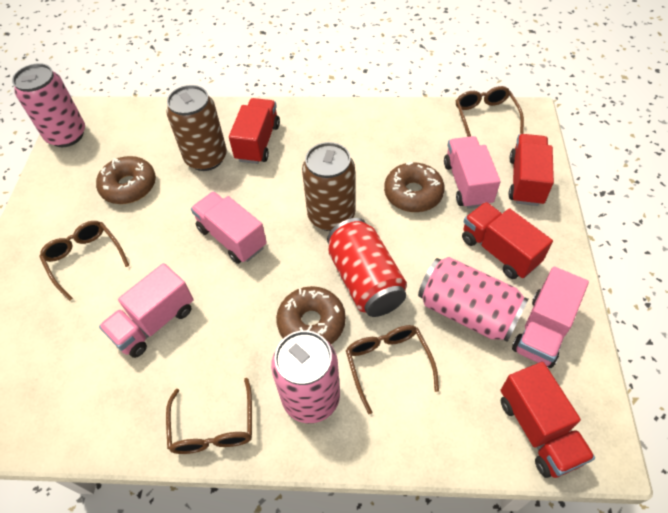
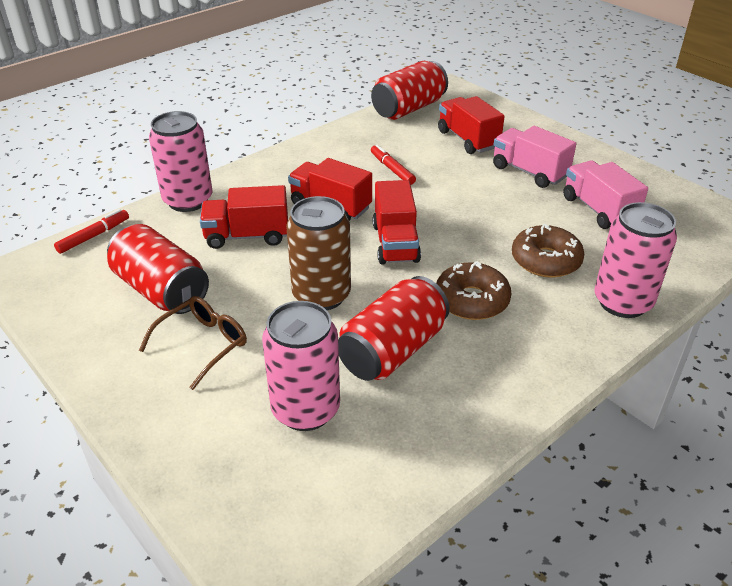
brown can: 2 -> 1
brown donut: 3 -> 2
brown glasses: 4 -> 1
pink truck: 4 -> 2
red can: 1 -> 3
red marker: 0 -> 2

